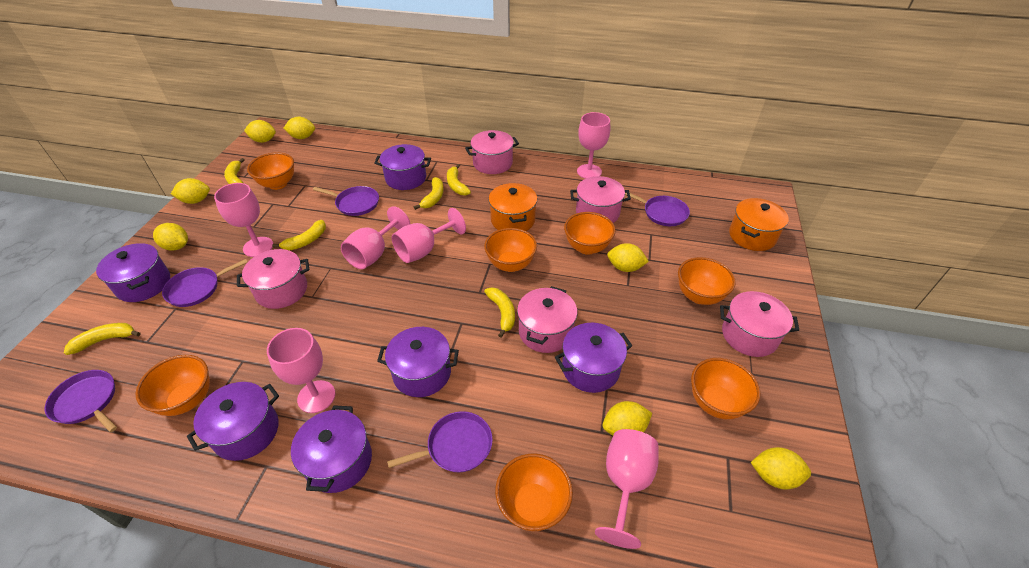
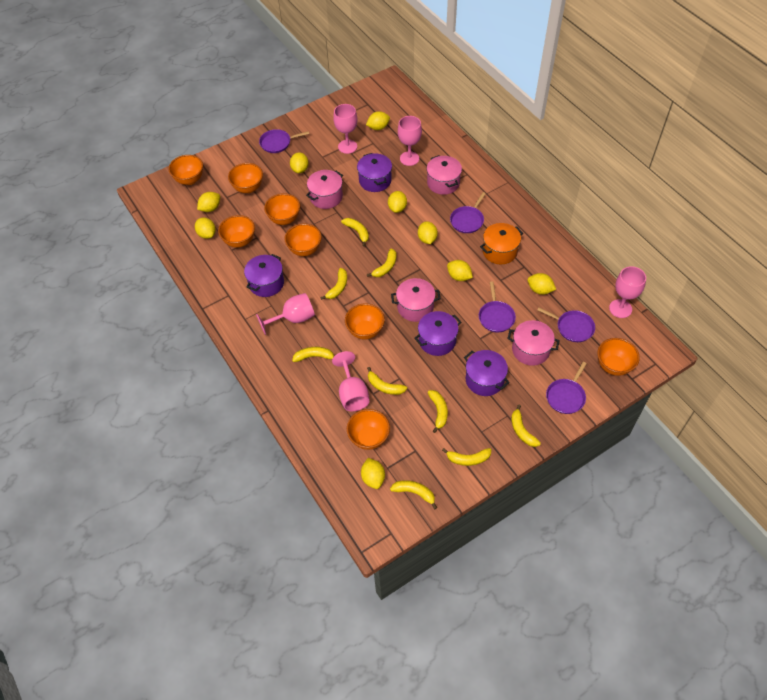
orange bowl: 7 -> 8
orange pot: 2 -> 1
pink goblet: 6 -> 5
pink pot: 5 -> 4
purple pot: 6 -> 4
yellow banana: 6 -> 9
yellow lemon: 7 -> 9

